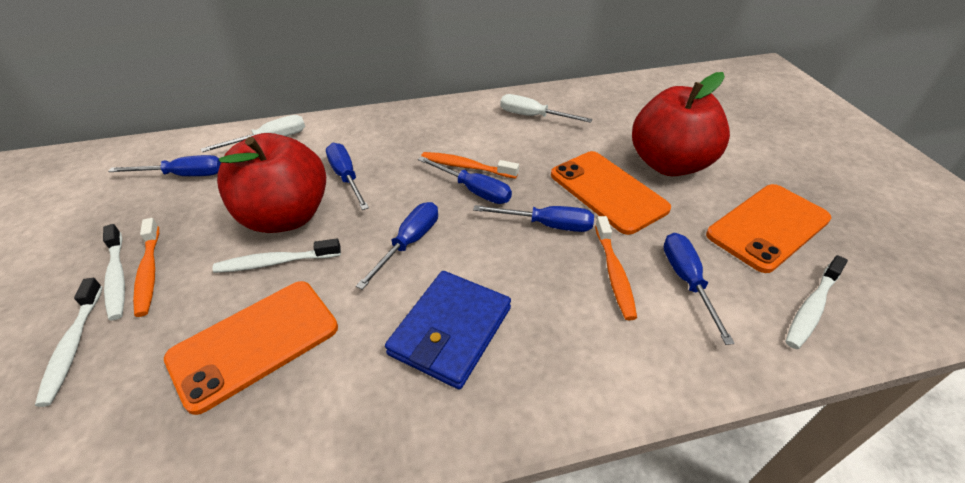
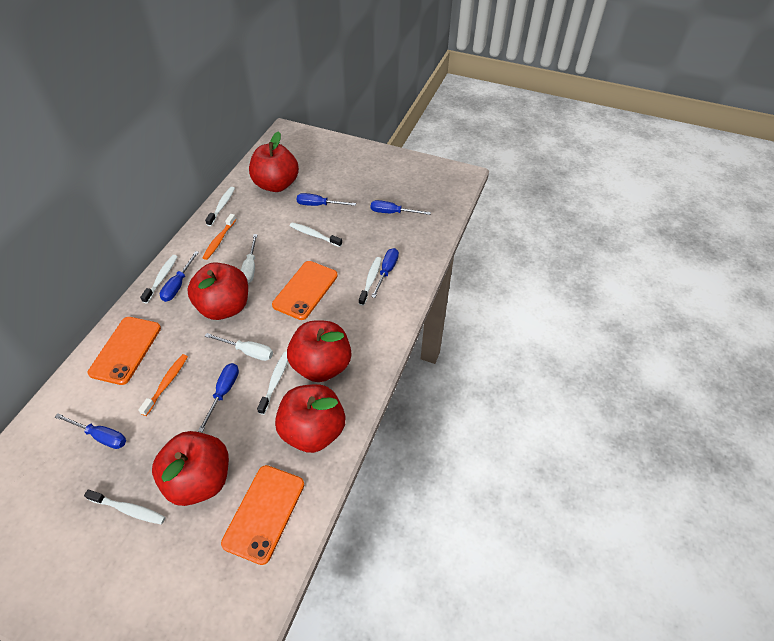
blue wallet: 1 -> 0
orange toothbrush: 3 -> 2
red apple: 2 -> 5
white toothbrush: 4 -> 6

